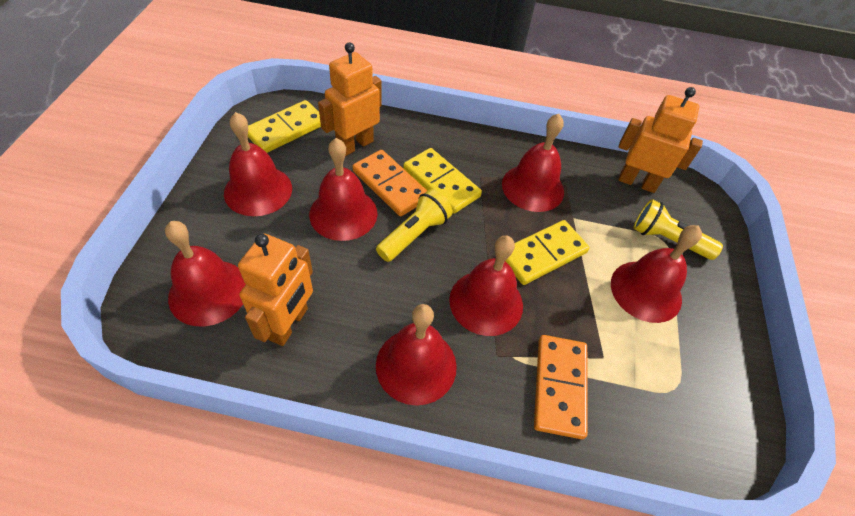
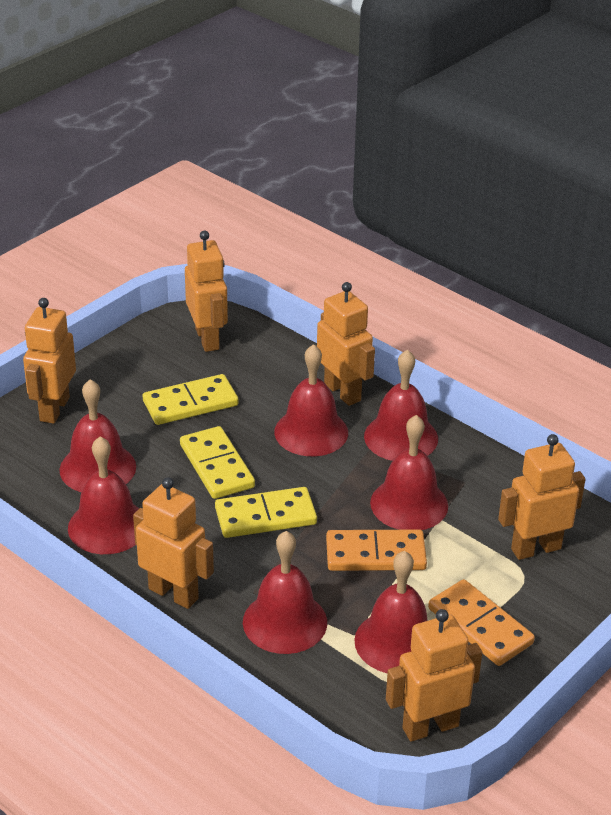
orange robot: 3 -> 6
yellow flashlight: 2 -> 0

